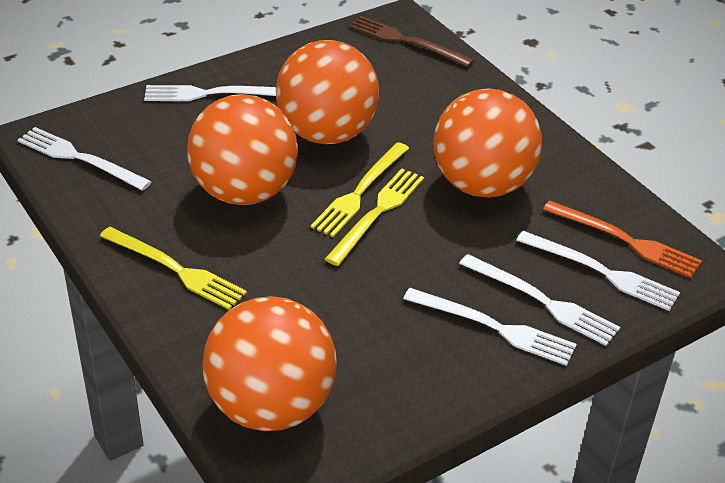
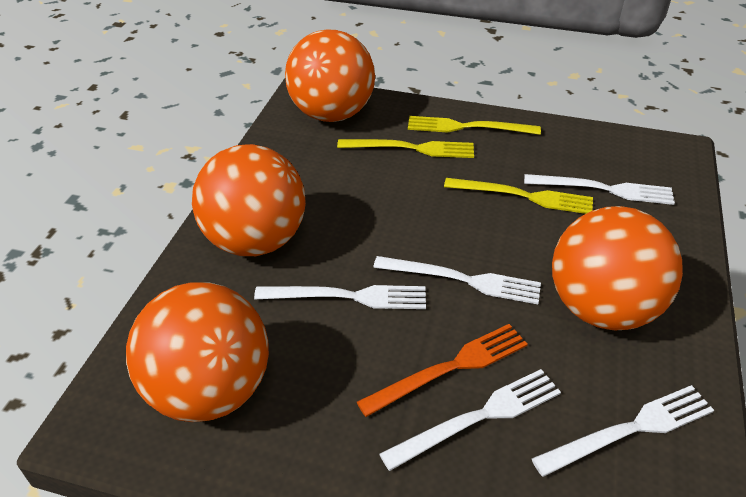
brown fork: 1 -> 0

